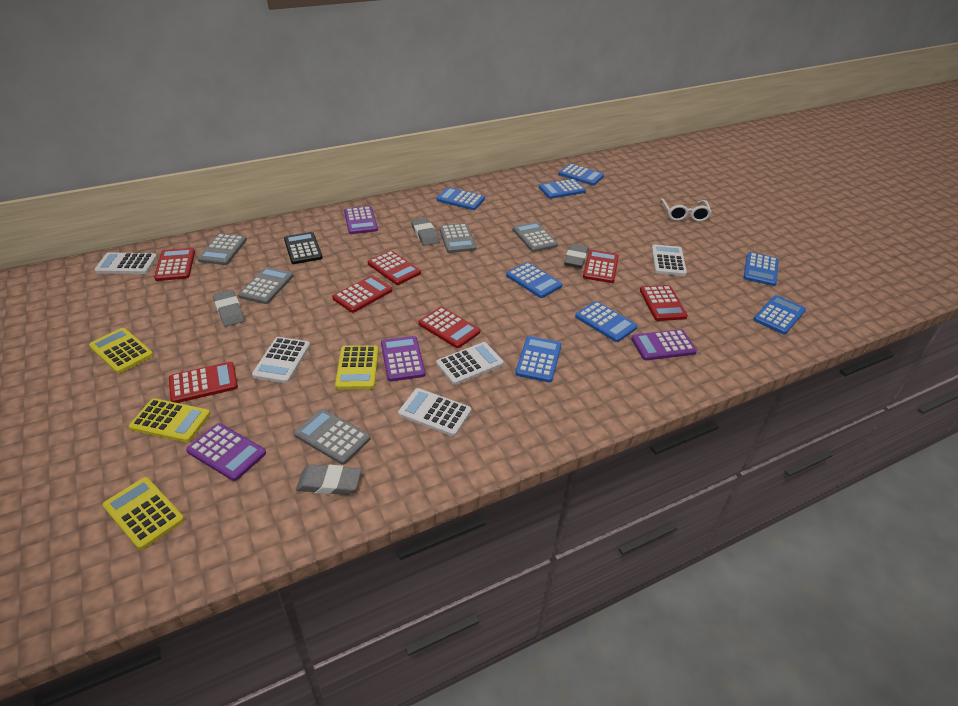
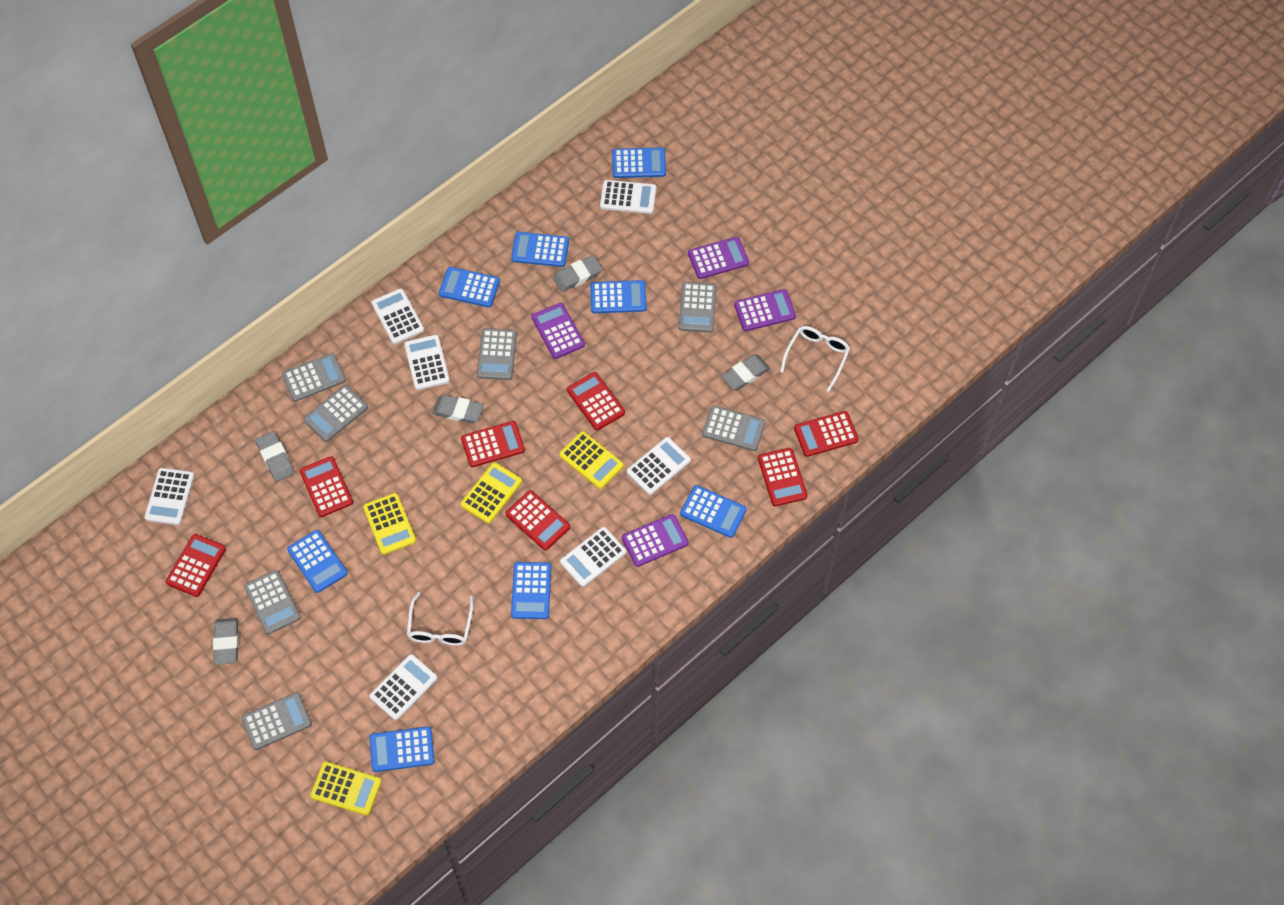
black calculator: 1 -> 0
grey calculator: 5 -> 7
grey eraser: 4 -> 5
white calculator: 5 -> 7
white glasses: 1 -> 2

